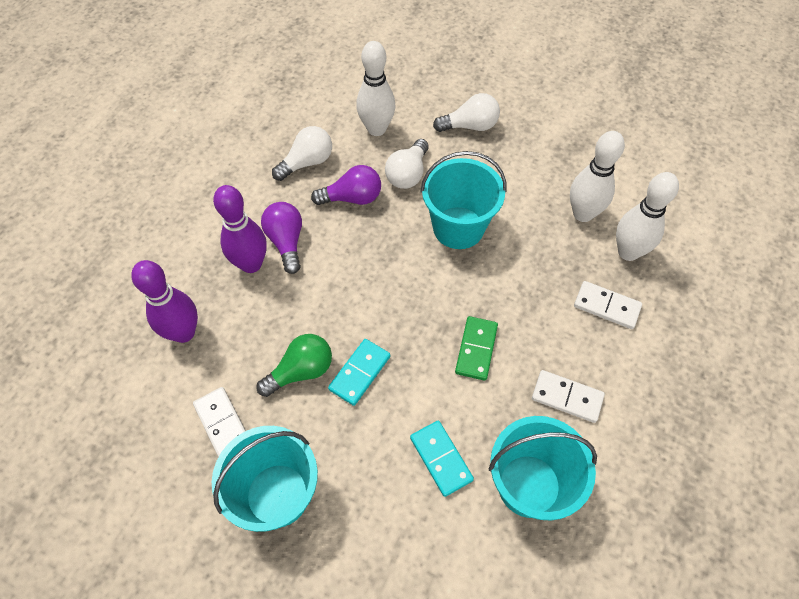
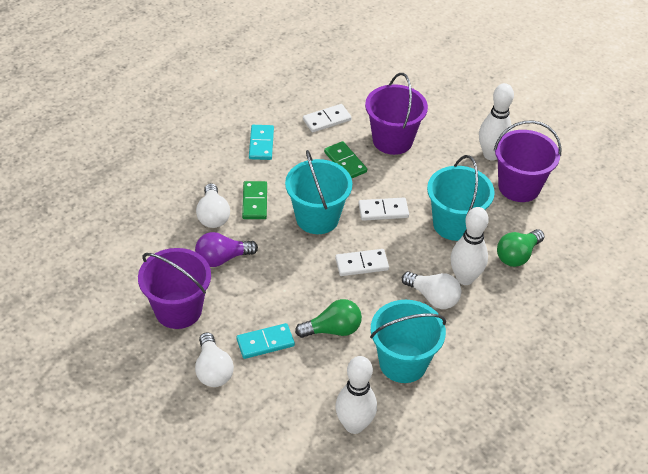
green domino: 1 -> 2
green light bulb: 1 -> 2
purple bowling pin: 2 -> 0
purple bucket: 0 -> 3
purple light bulb: 2 -> 1

